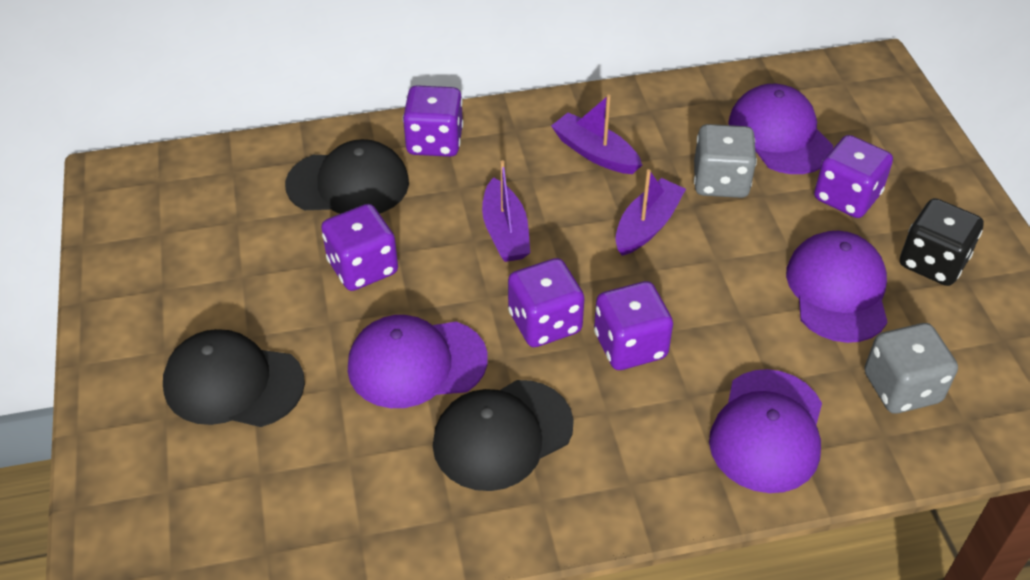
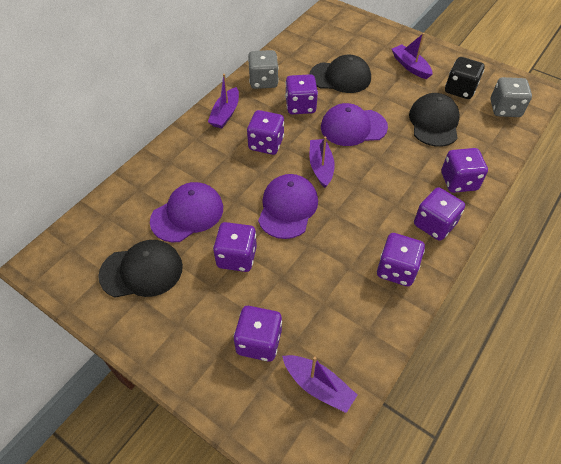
purple boat: 3 -> 4
purple cap: 4 -> 3
purple dice: 5 -> 7

